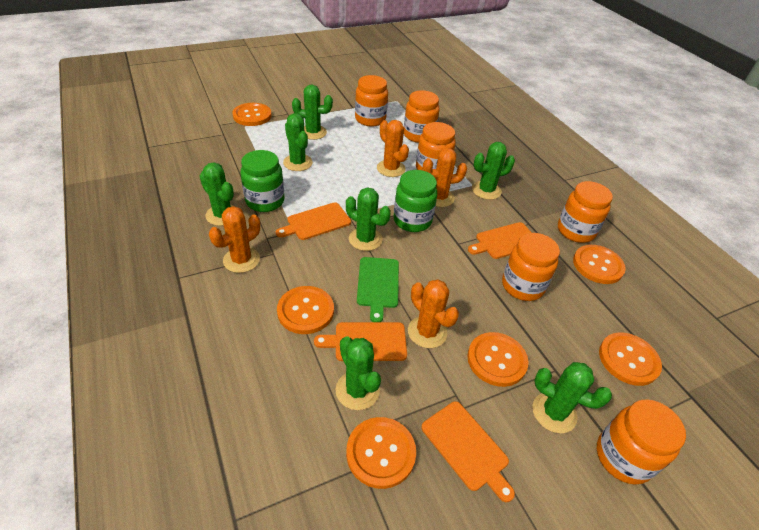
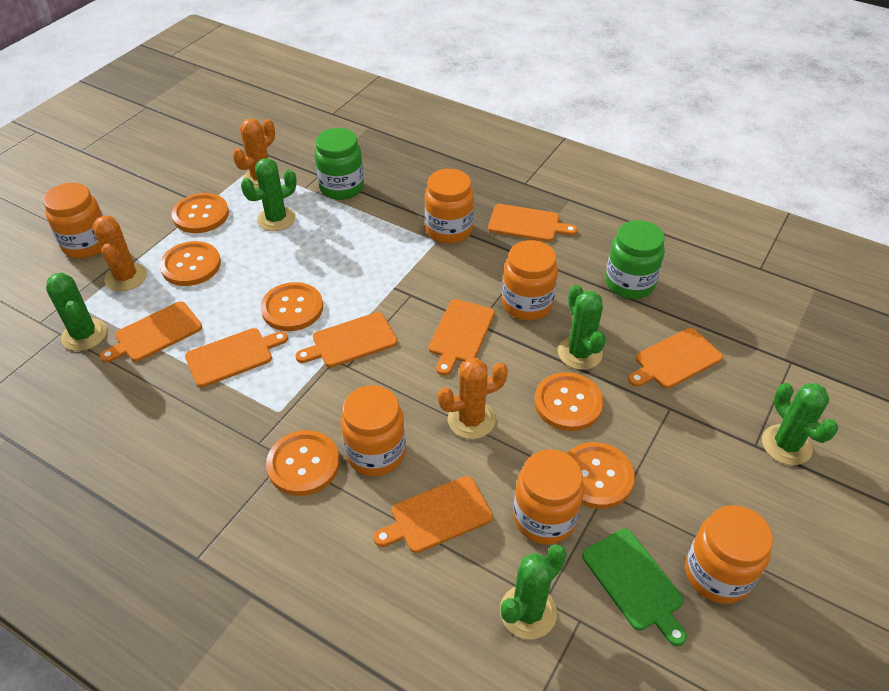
green cactus: 7 -> 5
orange cactus: 4 -> 3
orange cutting board: 4 -> 7

